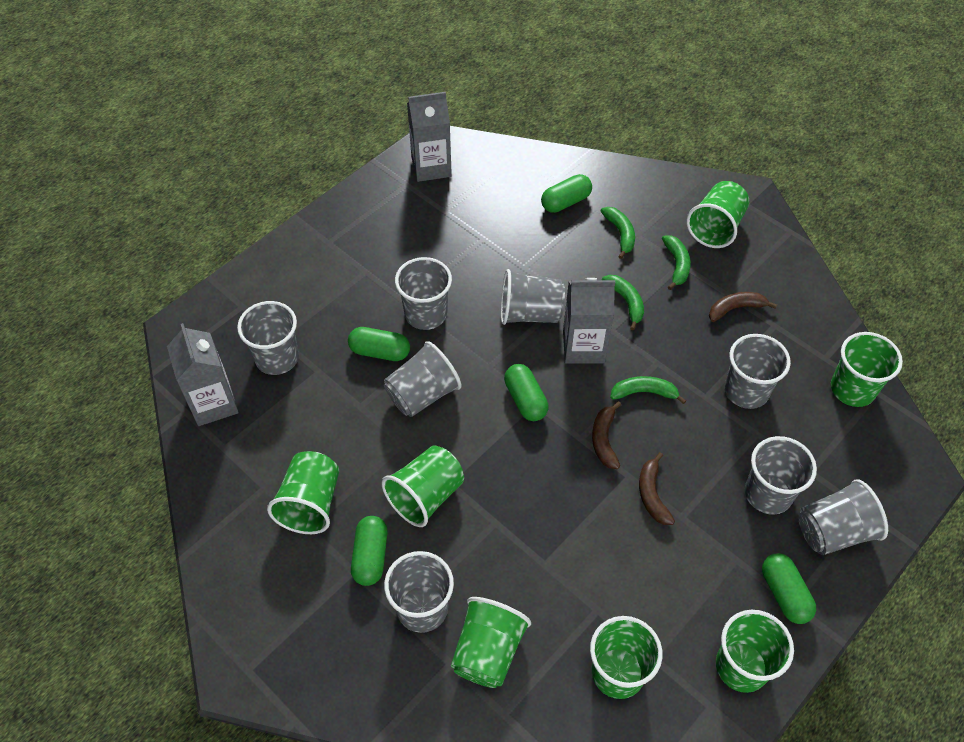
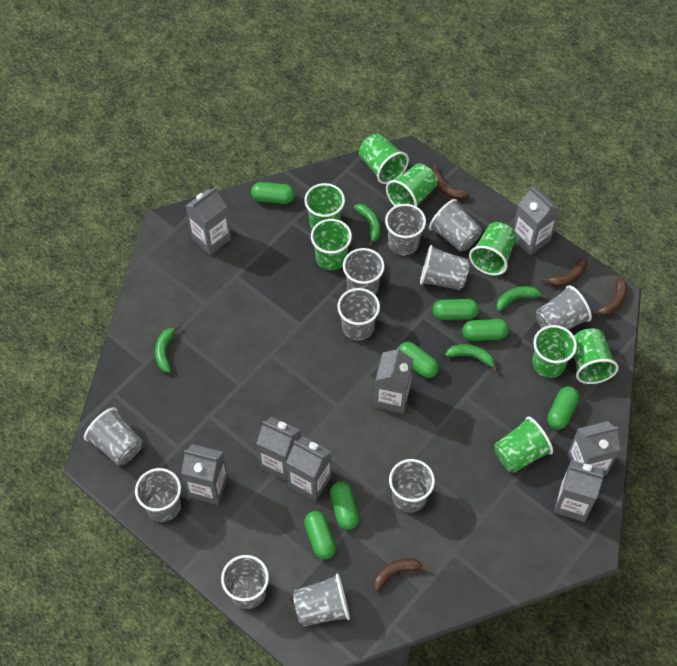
brown banana: 3 -> 4
green capsule: 5 -> 7
green cup: 7 -> 8
grey carton: 3 -> 8
grey cup: 8 -> 11

